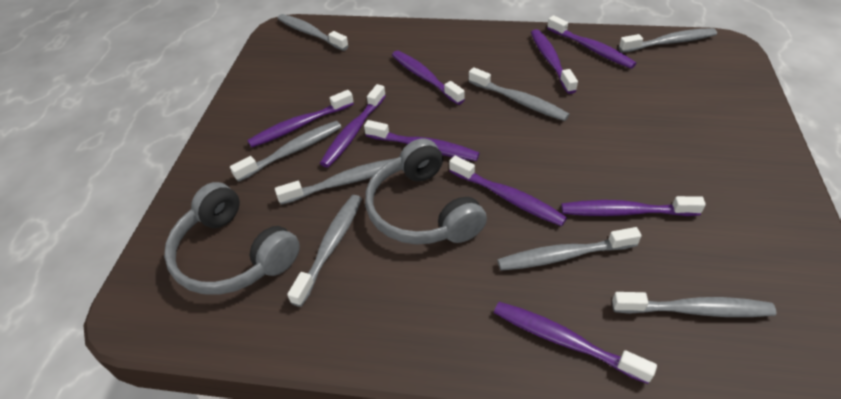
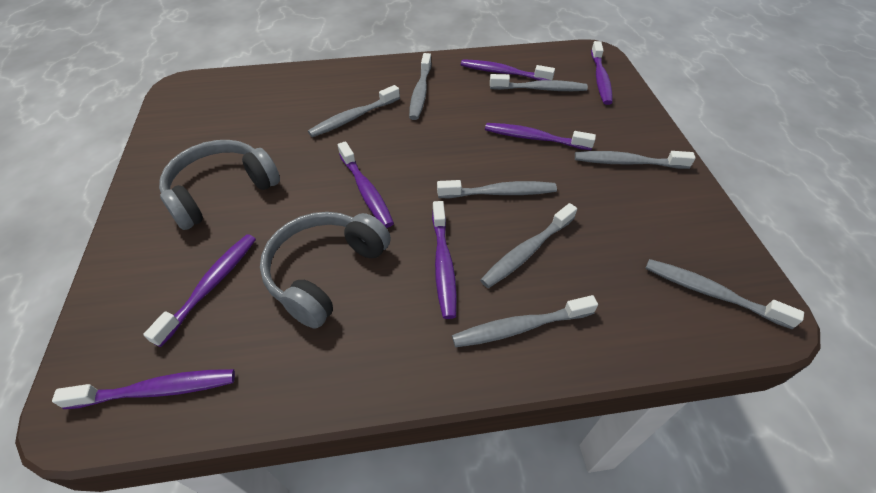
purple toothbrush: 9 -> 7

